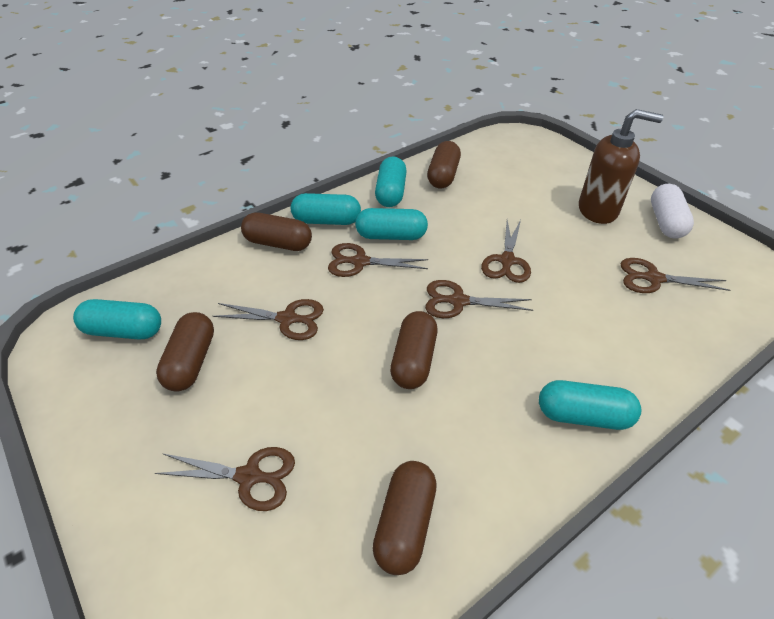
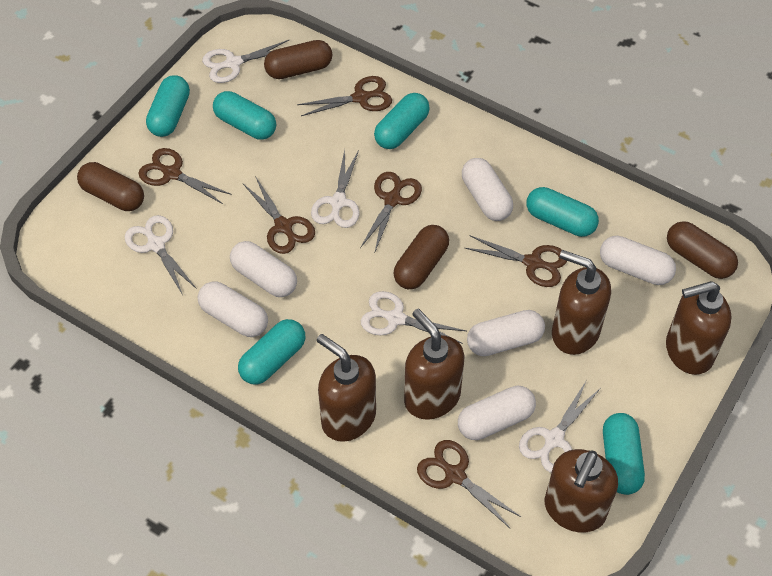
brown capsule: 5 -> 4
brown soap dispenser: 1 -> 5
turquoise capsule: 5 -> 6
white capsule: 1 -> 6
white scissors: 0 -> 5

